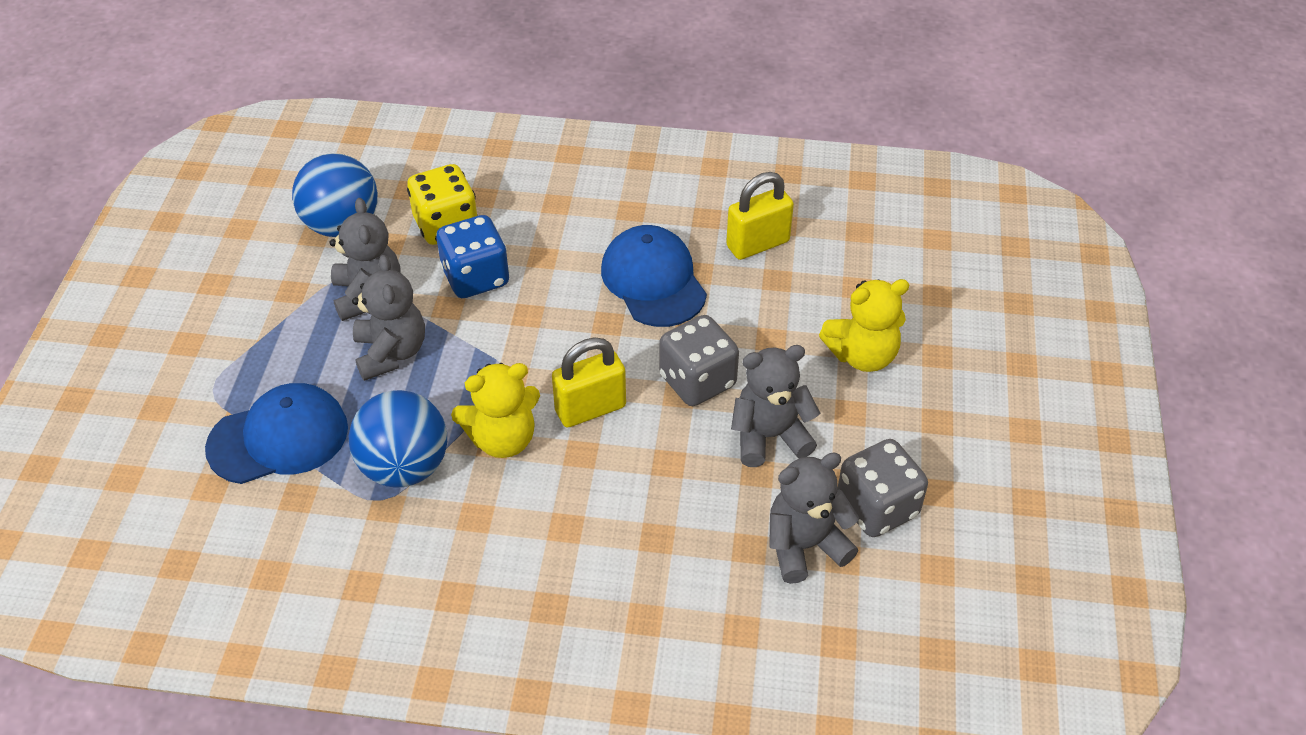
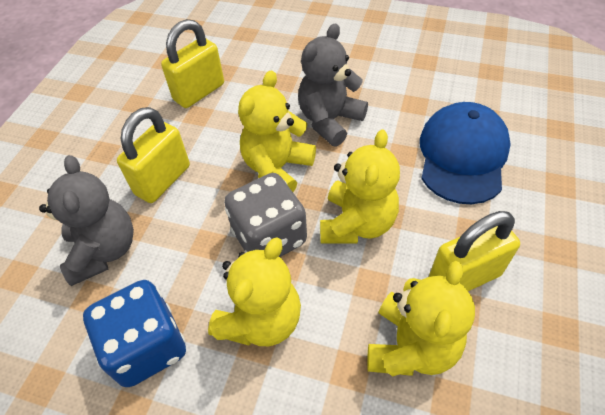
blue ball: 2 -> 0
blue cap: 2 -> 1
grey dice: 2 -> 1
grey teddy bear: 4 -> 2
yellow dice: 1 -> 0
yellow padlock: 2 -> 3
yellow teddy bear: 2 -> 4

